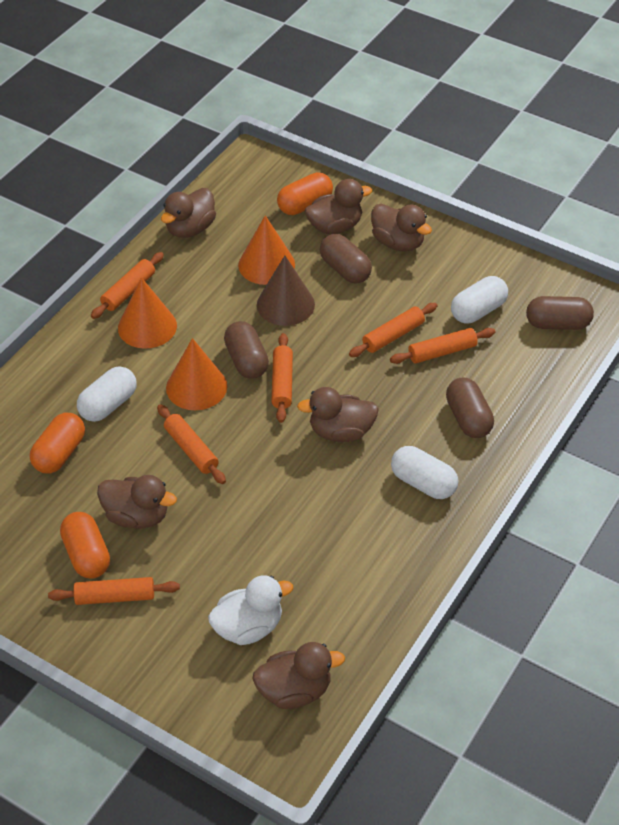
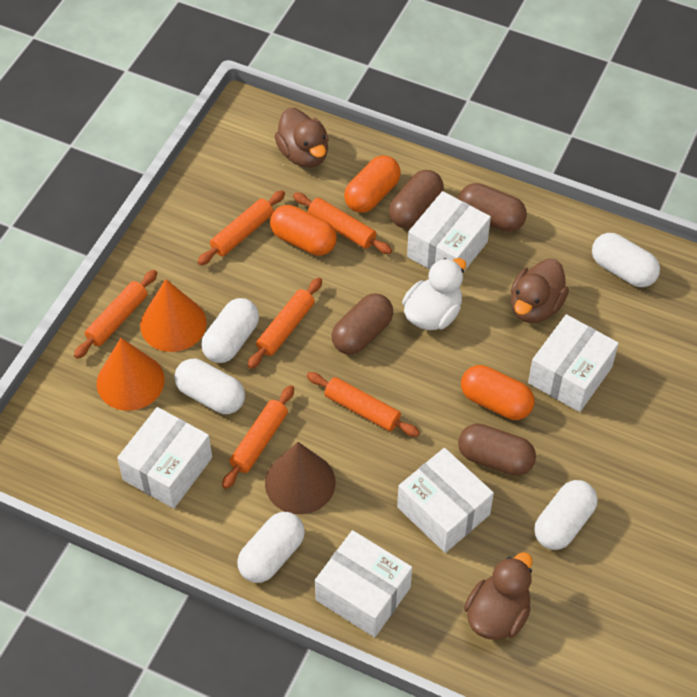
brown duck: 6 -> 3
orange cone: 3 -> 2
white box: 0 -> 5
white capsule: 3 -> 5

